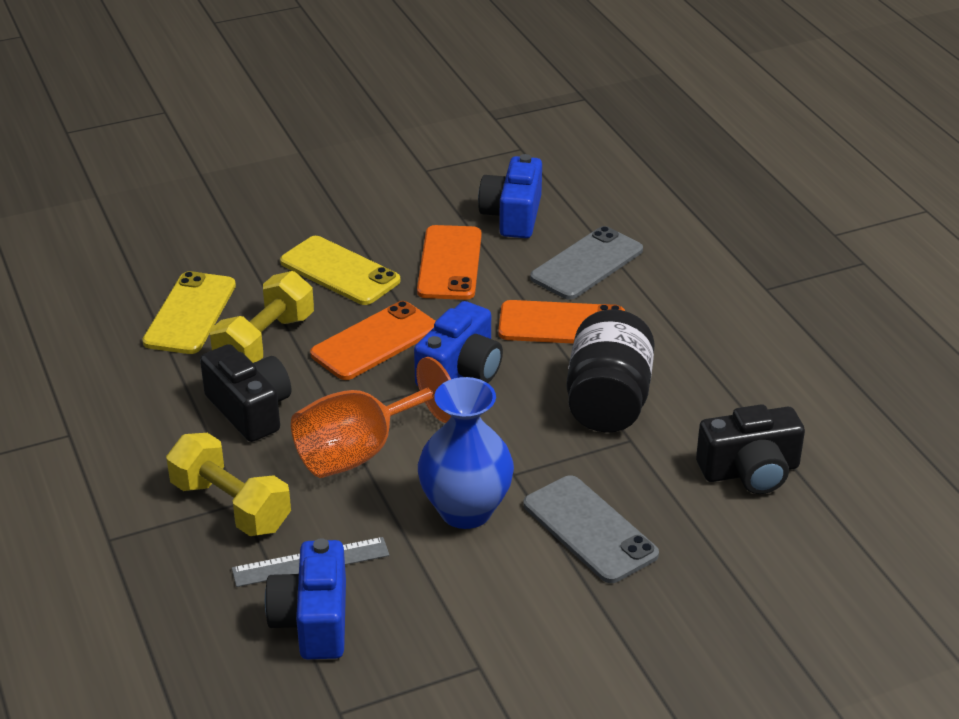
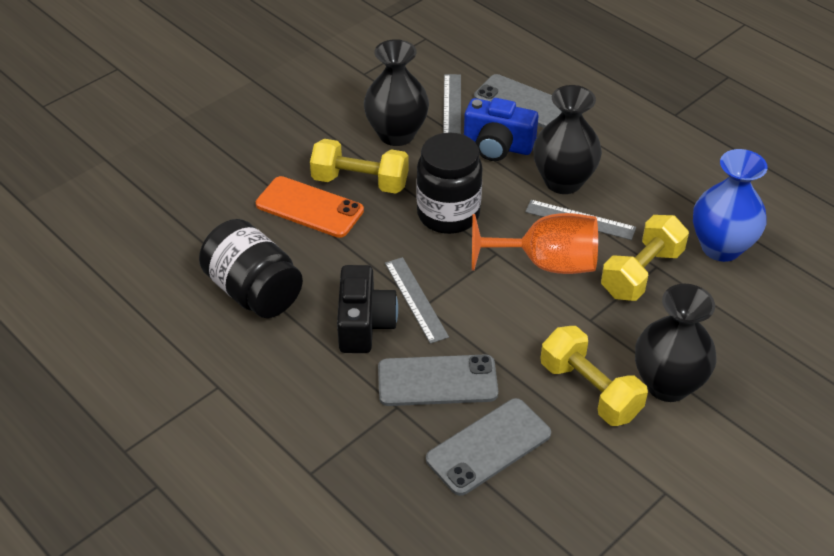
black camera: 2 -> 1
black jar: 1 -> 2
black vase: 0 -> 3
blue camera: 3 -> 1
grey phone: 2 -> 3
grey ruler: 1 -> 3
orange phone: 3 -> 1
yellow dumbbell: 2 -> 3
yellow phone: 2 -> 0

